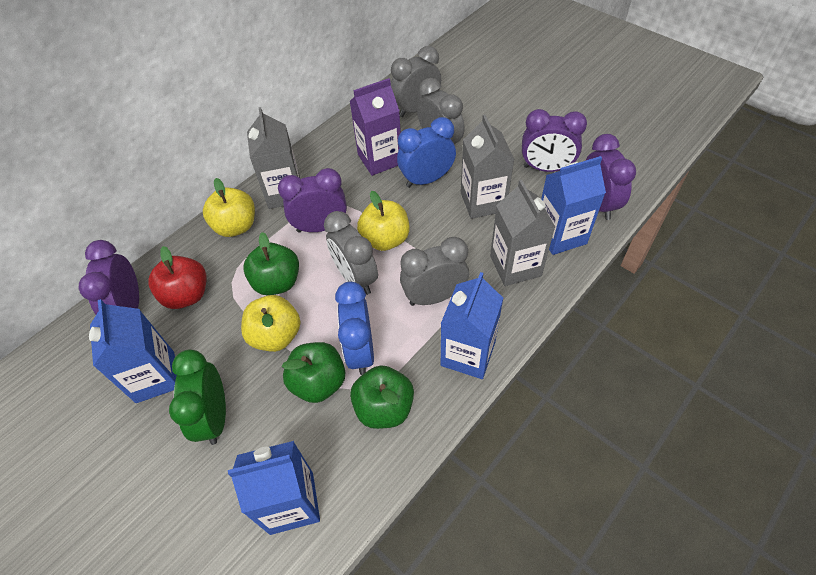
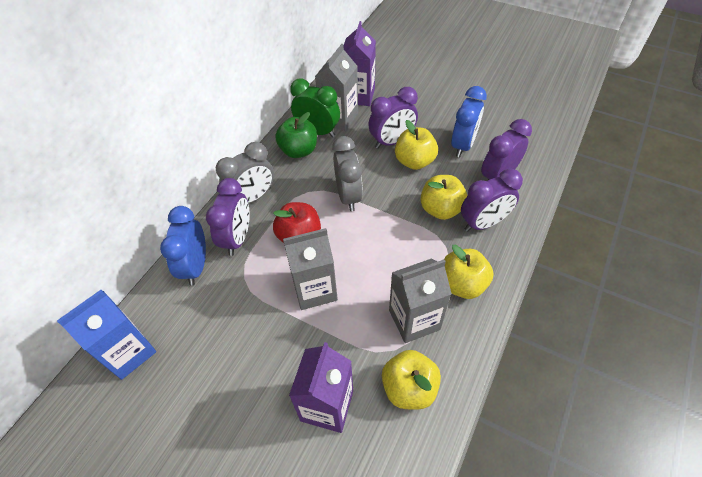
blue carton: 4 -> 1
green apple: 3 -> 1
grey clock: 4 -> 2
purple carton: 1 -> 2
yellow apple: 3 -> 4

